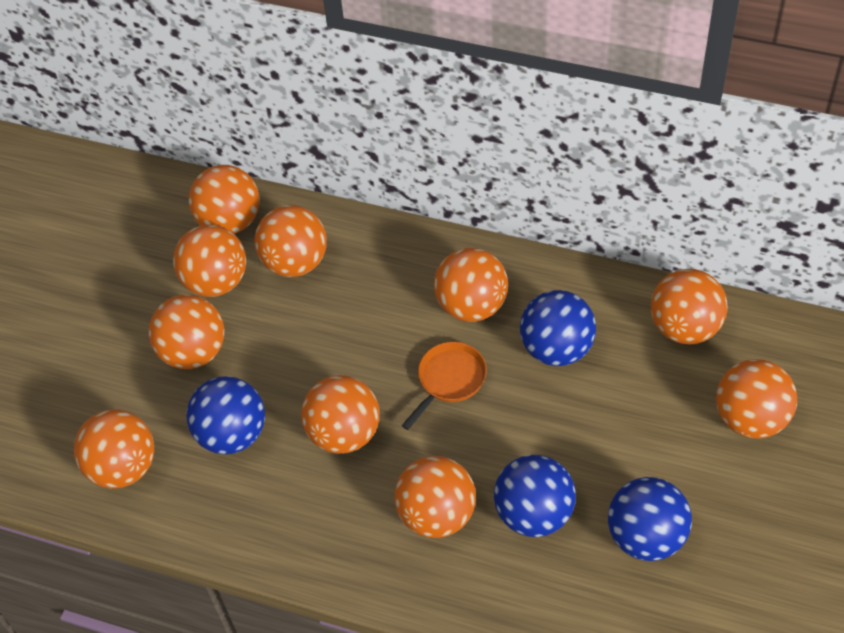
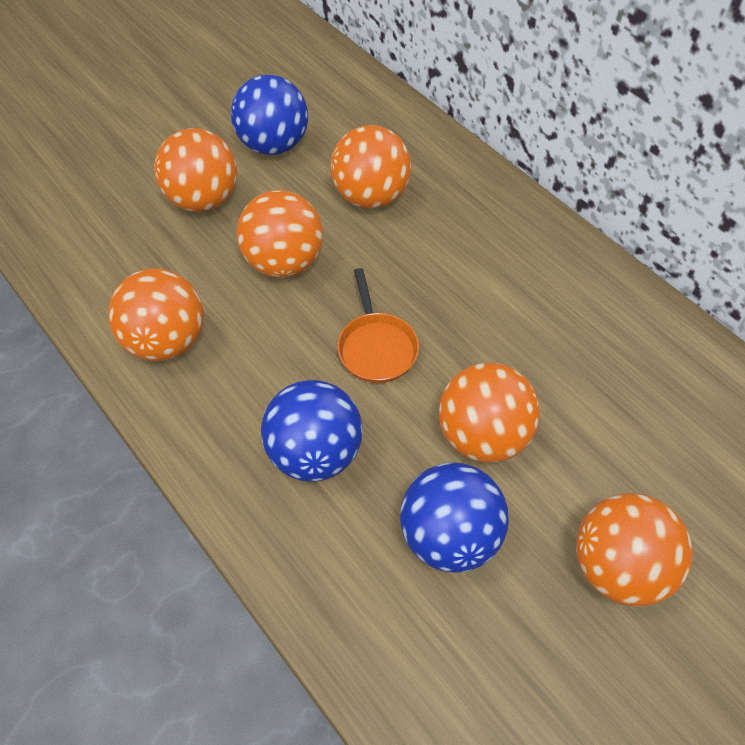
blue ball: 4 -> 3
orange ball: 10 -> 6

